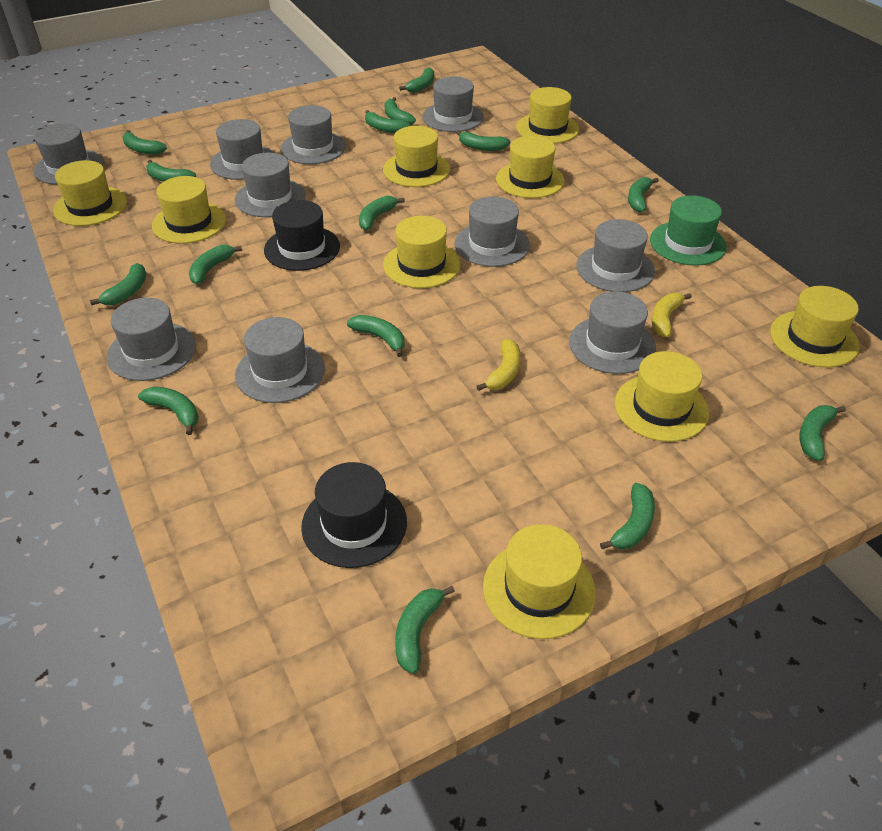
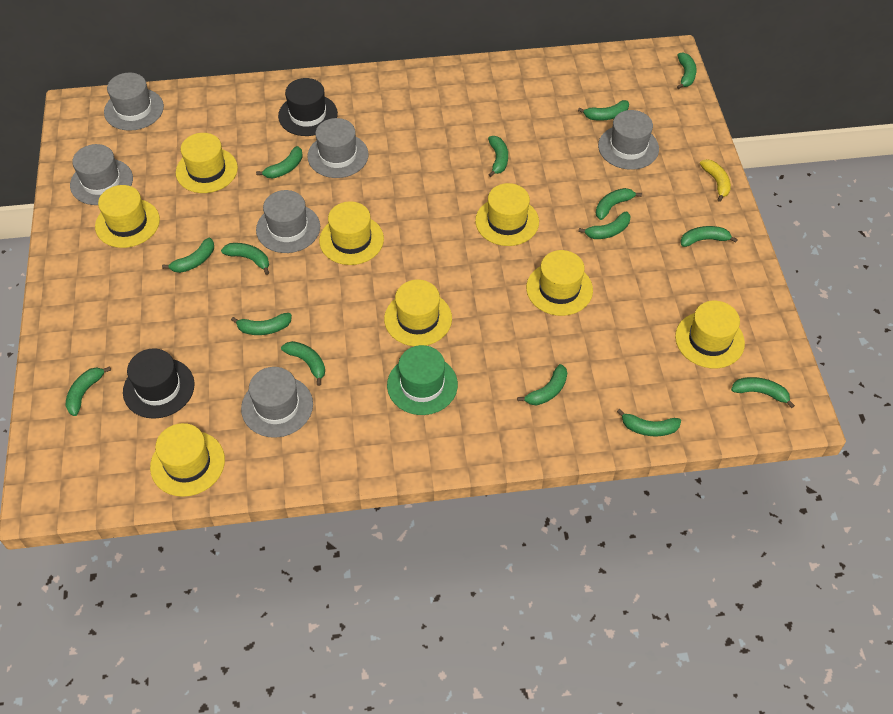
grey hat: 10 -> 6
yellow banana: 2 -> 1
yellow hat: 9 -> 8

